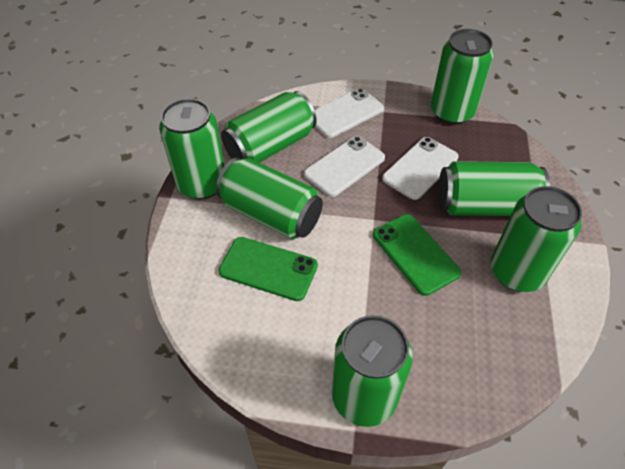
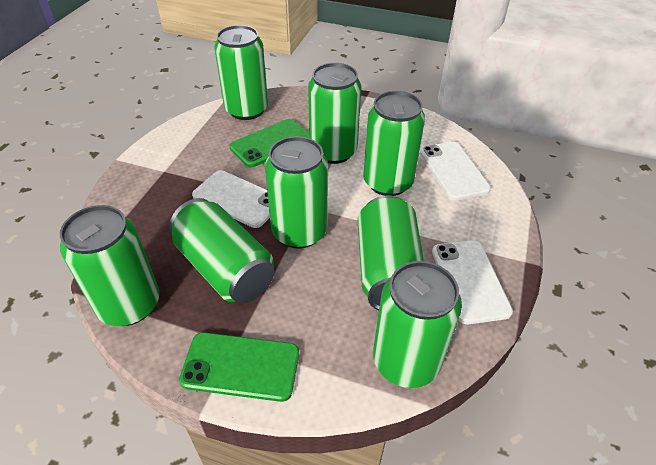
green can: 7 -> 8

